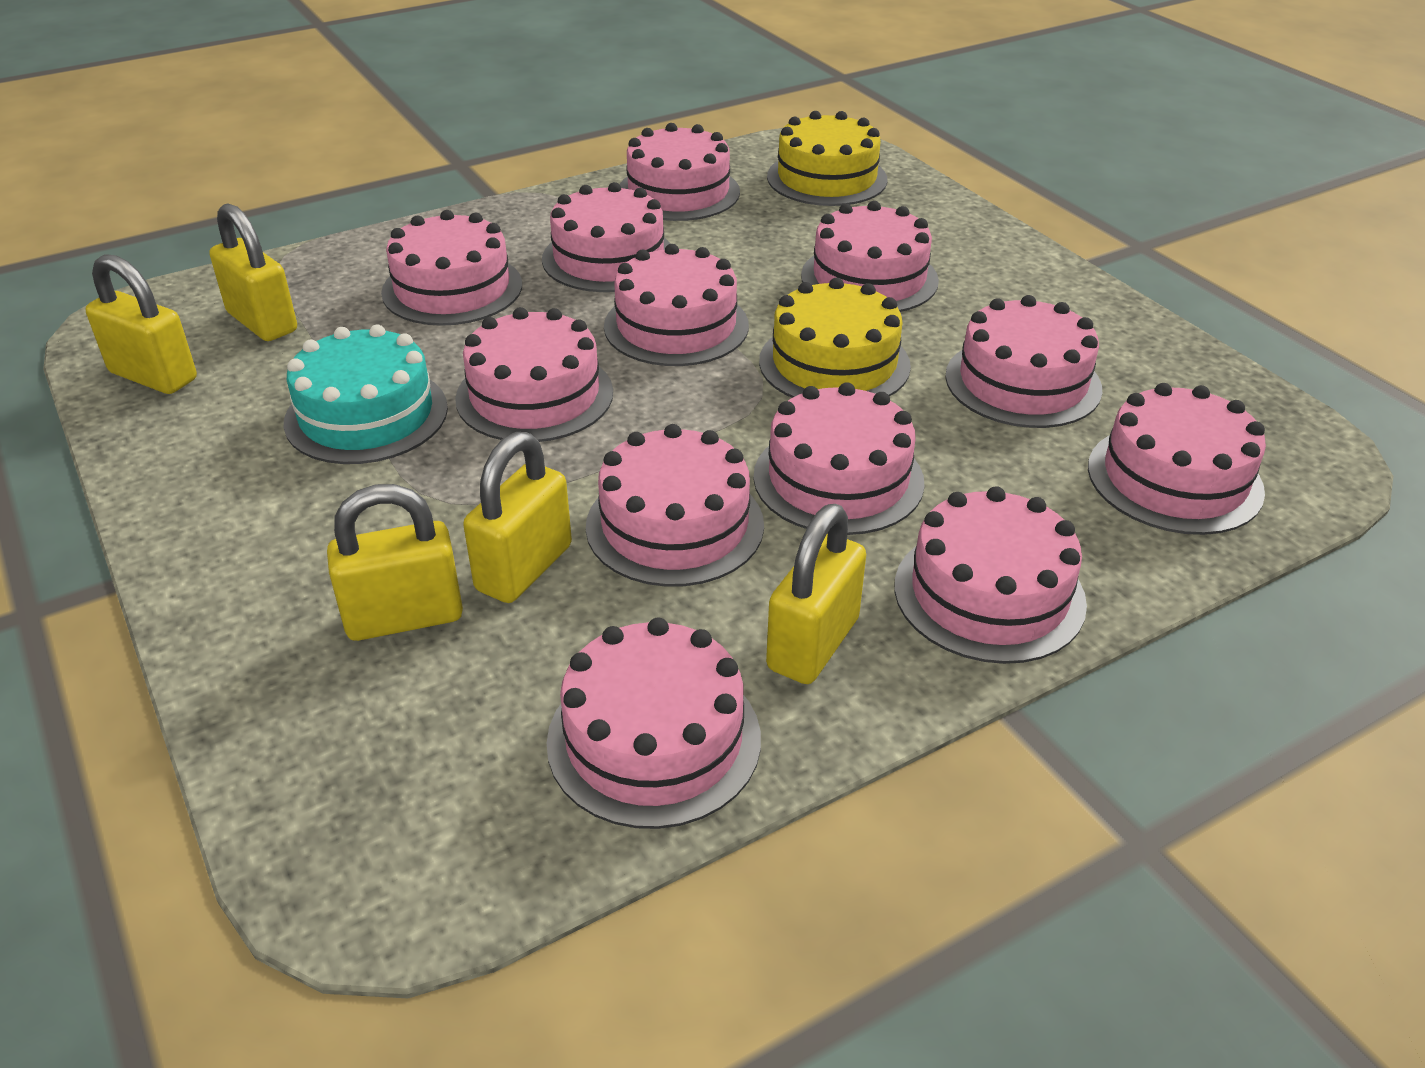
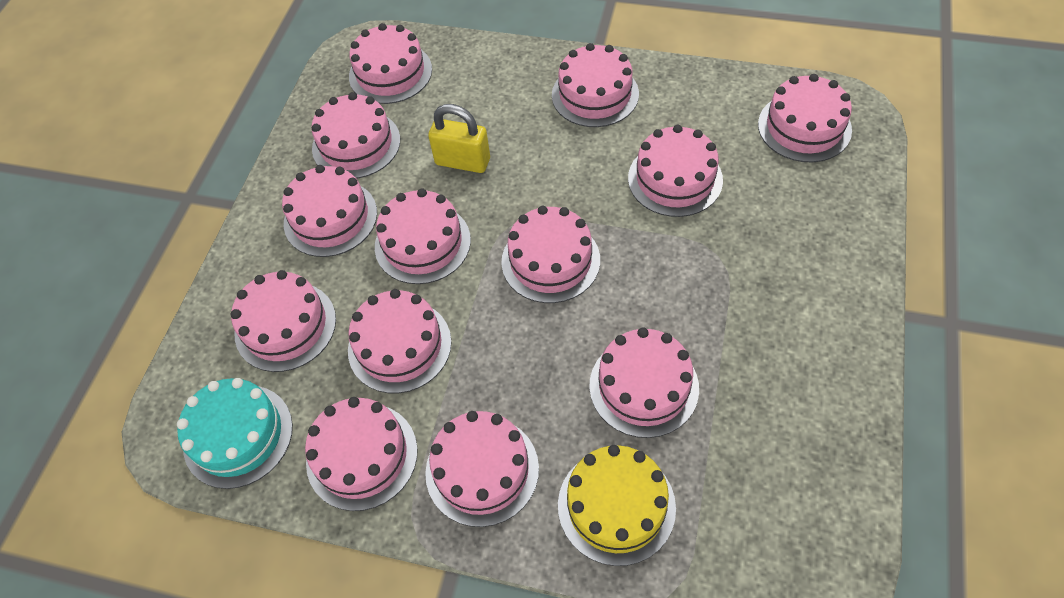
pink cake: 12 -> 13
yellow cake: 2 -> 1
yellow padlock: 5 -> 1

